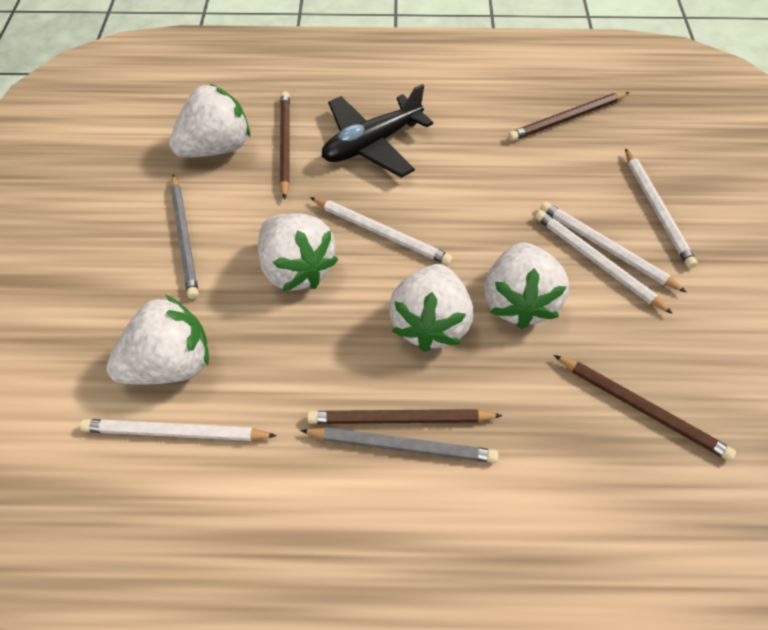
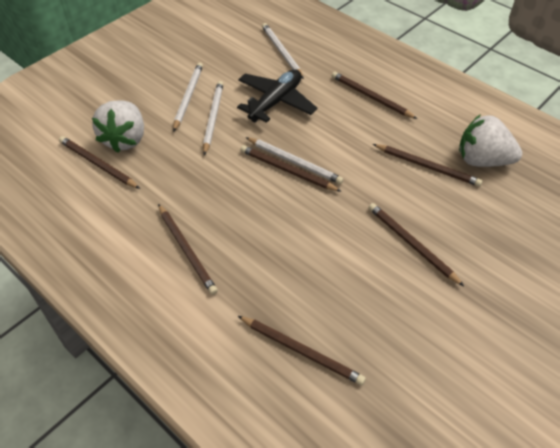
brown pencil: 4 -> 7
grey pencil: 2 -> 0
white pencil: 5 -> 4
white strawberry: 5 -> 2

